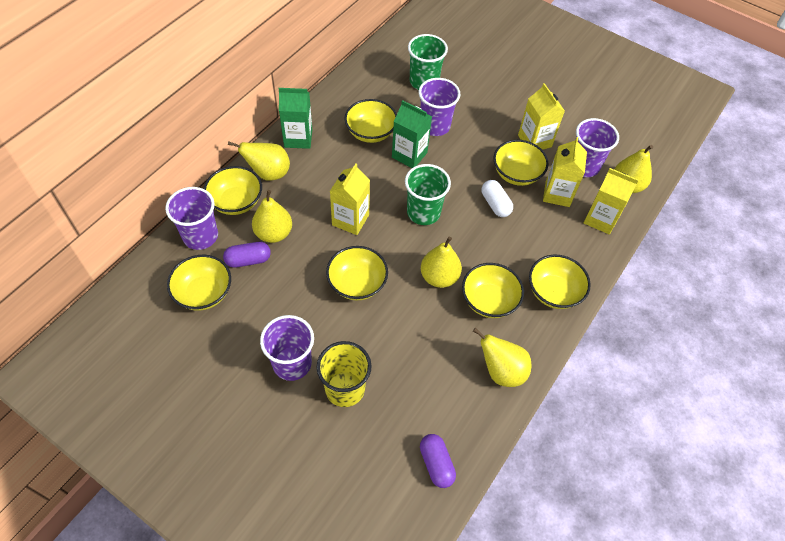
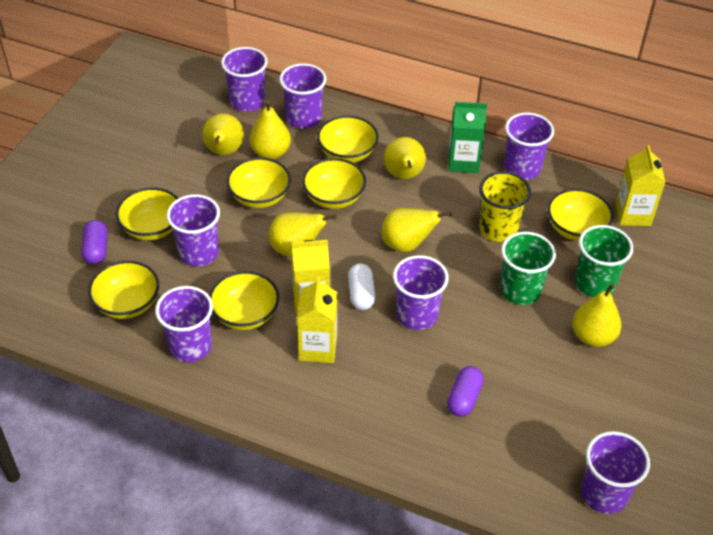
green carton: 2 -> 1
purple cup: 4 -> 7
yellow carton: 4 -> 3
yellow pear: 5 -> 6

